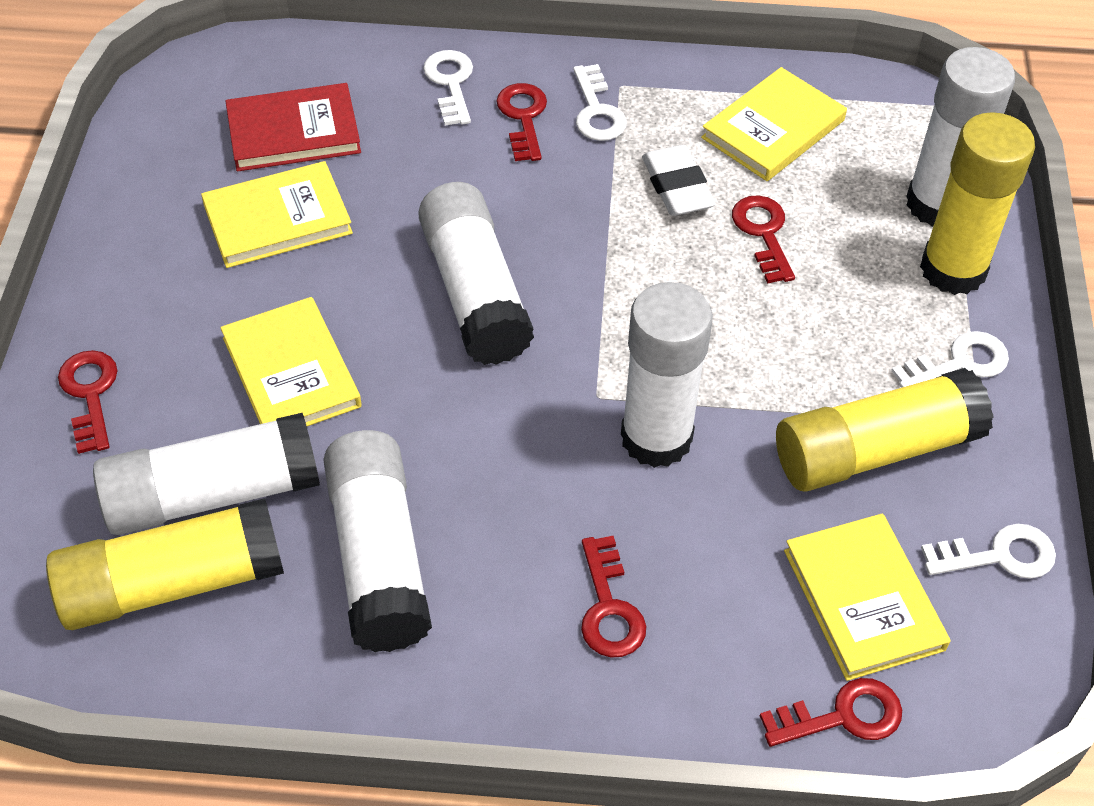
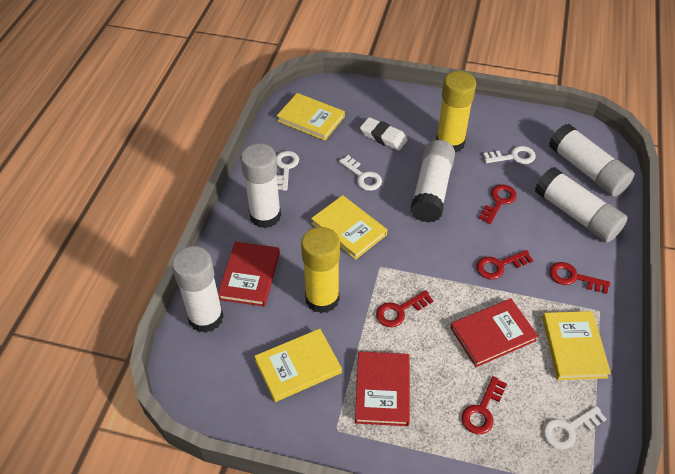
red book: 1 -> 3
yellow glue stick: 3 -> 2

